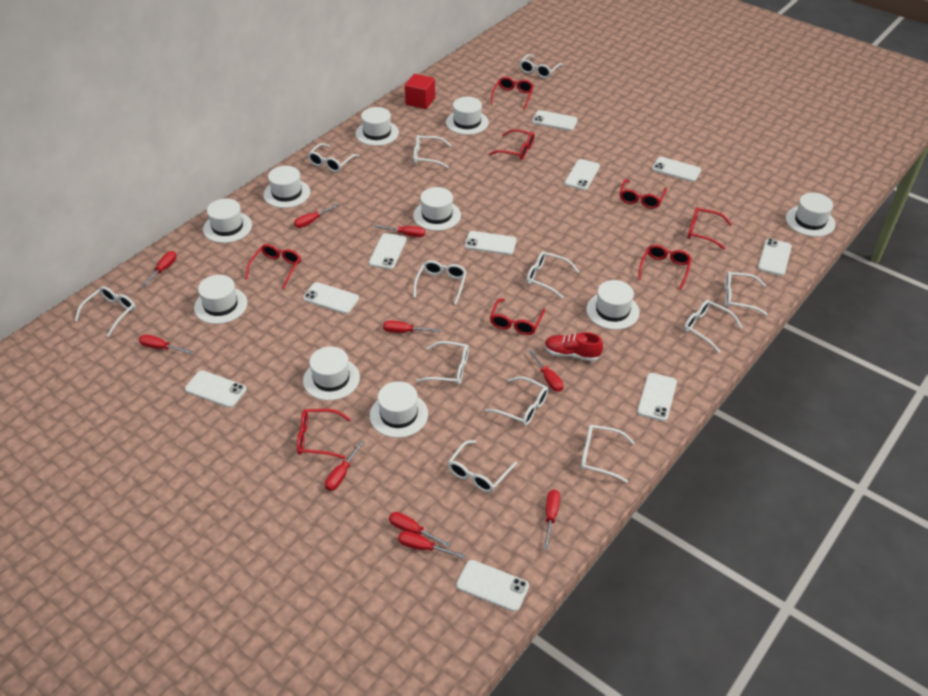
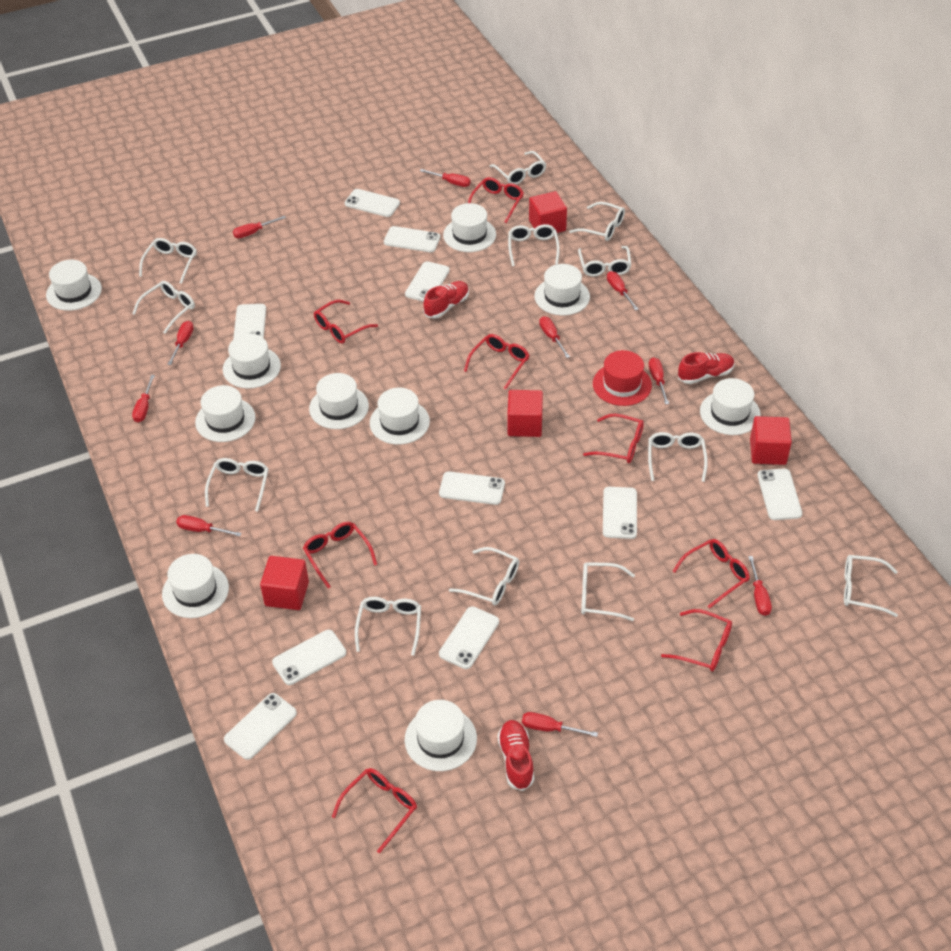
red cube: 1 -> 4
red hat: 0 -> 1
red shoe: 1 -> 3

